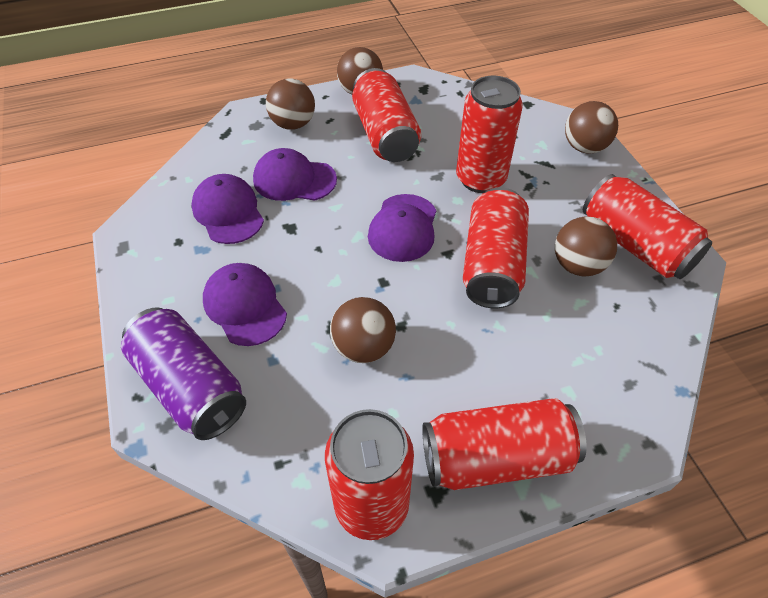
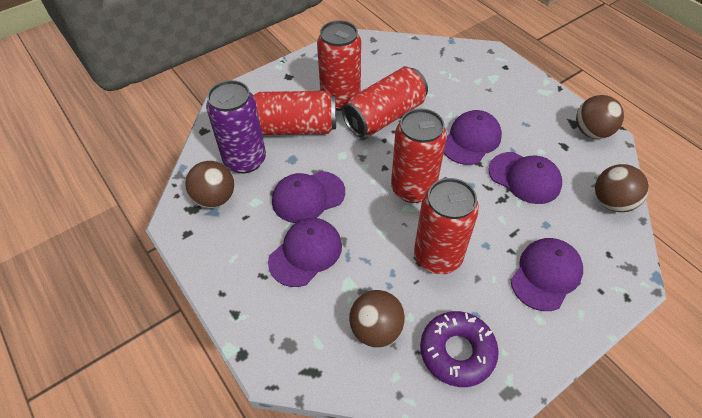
brown ball: 5 -> 4
purple cap: 4 -> 5
purple donut: 0 -> 1
red can: 6 -> 5

